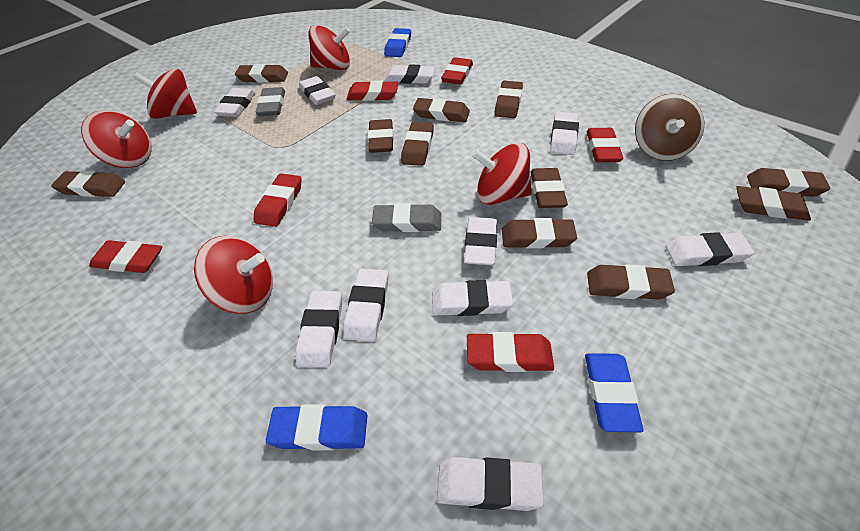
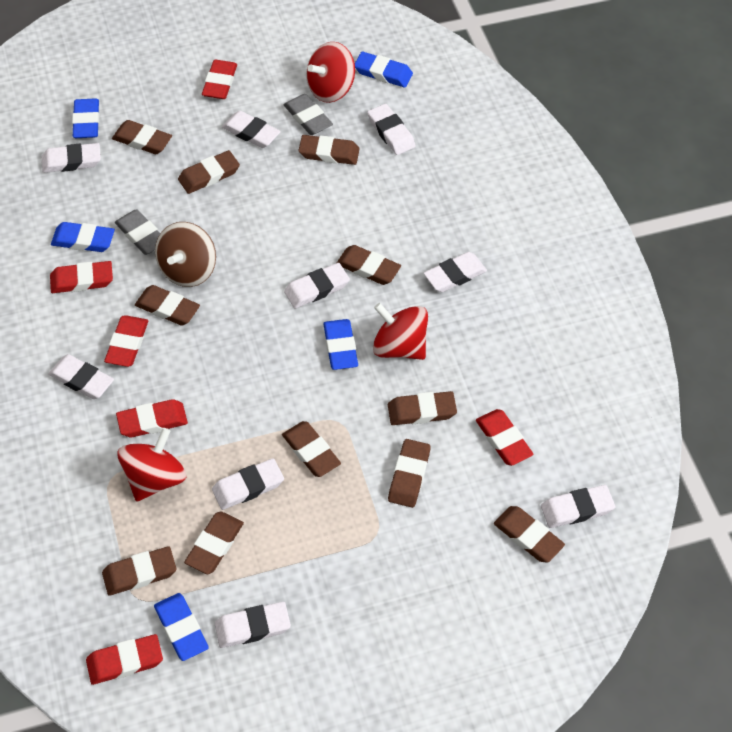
blue eraser: 3 -> 5
red spinning top: 5 -> 3
white eraser: 10 -> 9

